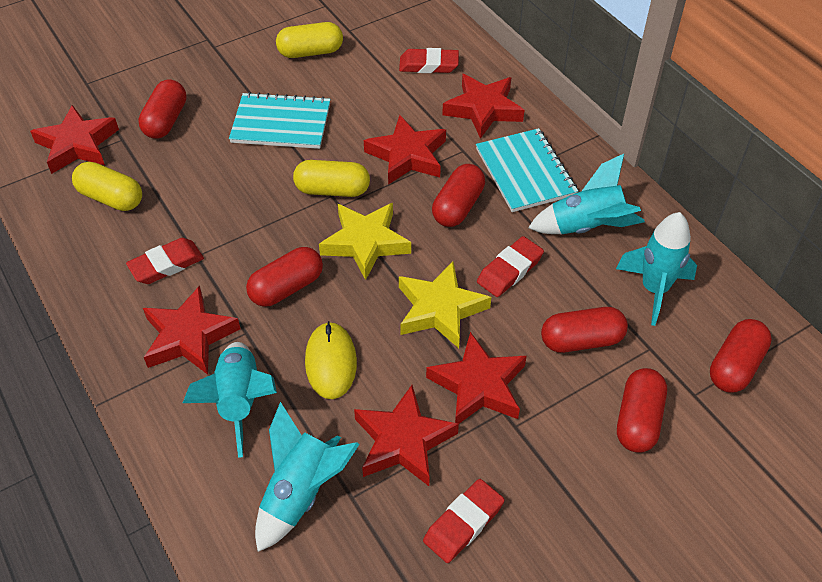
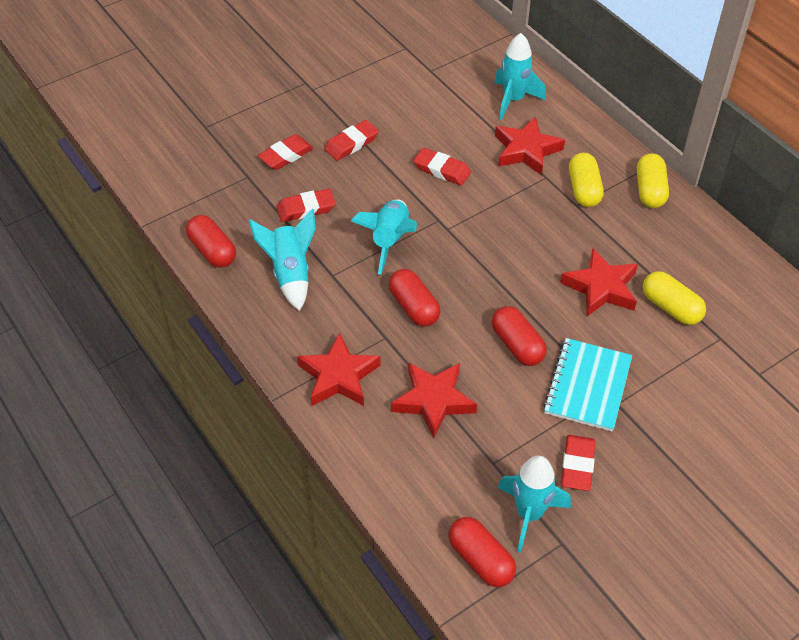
red capsule: 6 -> 4
red eraser: 4 -> 5
red star: 6 -> 4
turquoise notebook: 2 -> 1
yellow mouse: 1 -> 0
yellow star: 2 -> 0

